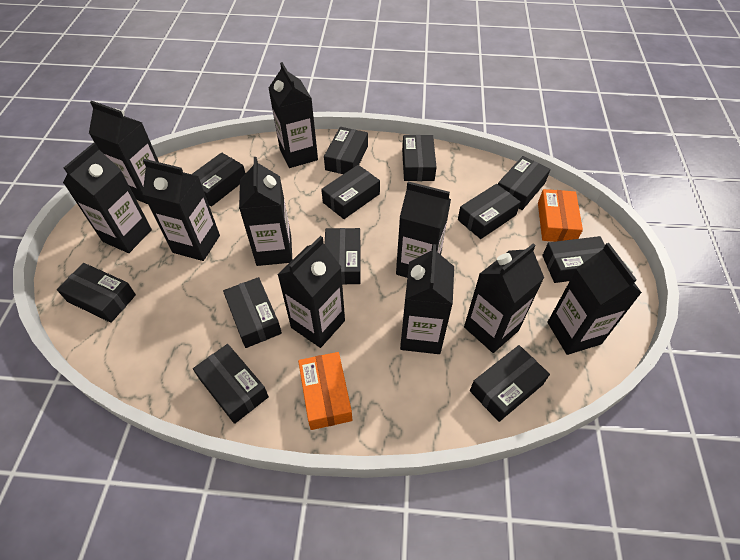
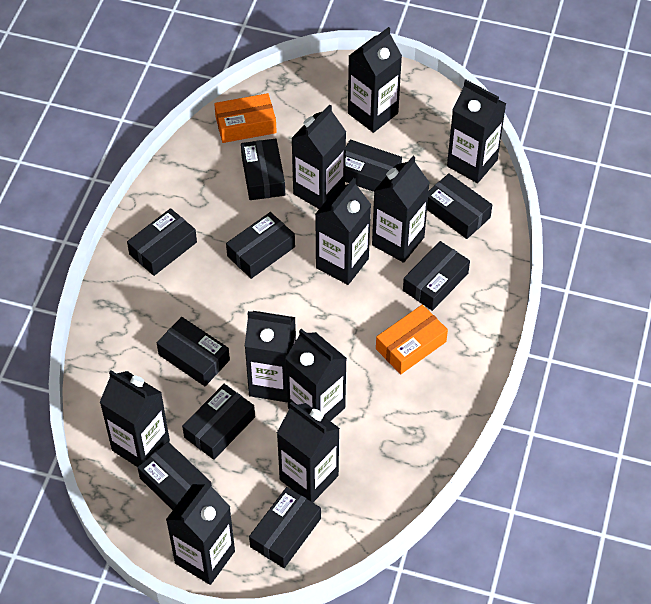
black box: 12 -> 10

